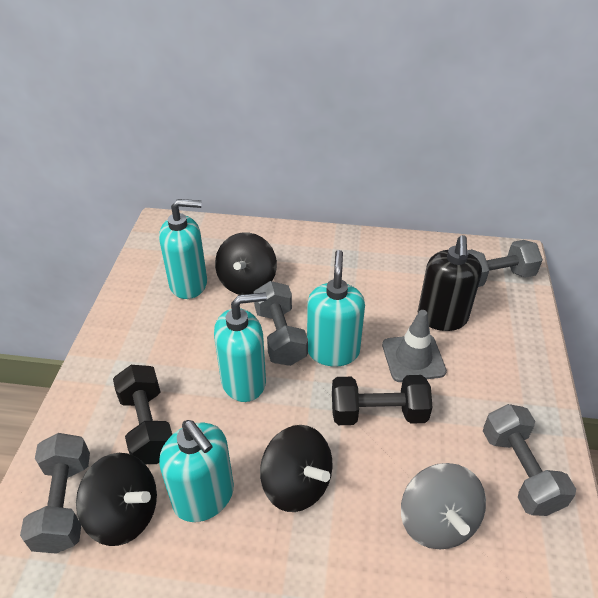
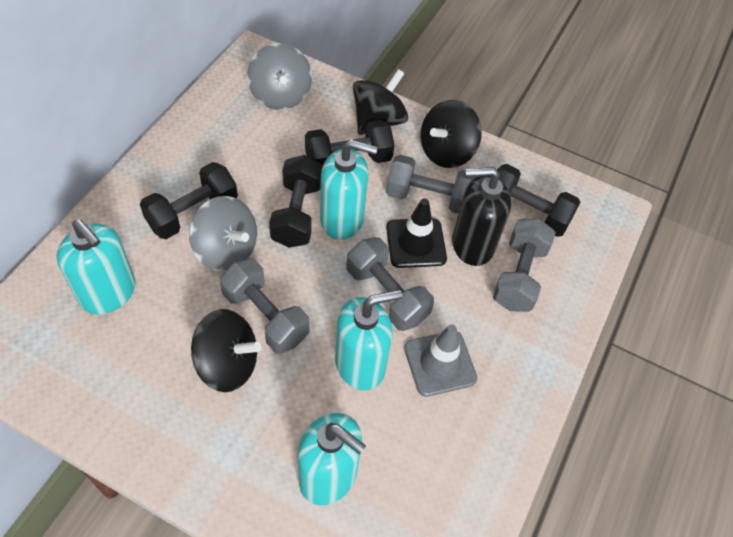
black dumbbell: 2 -> 4
black traffic cone: 0 -> 1
grey spinning top: 1 -> 2

